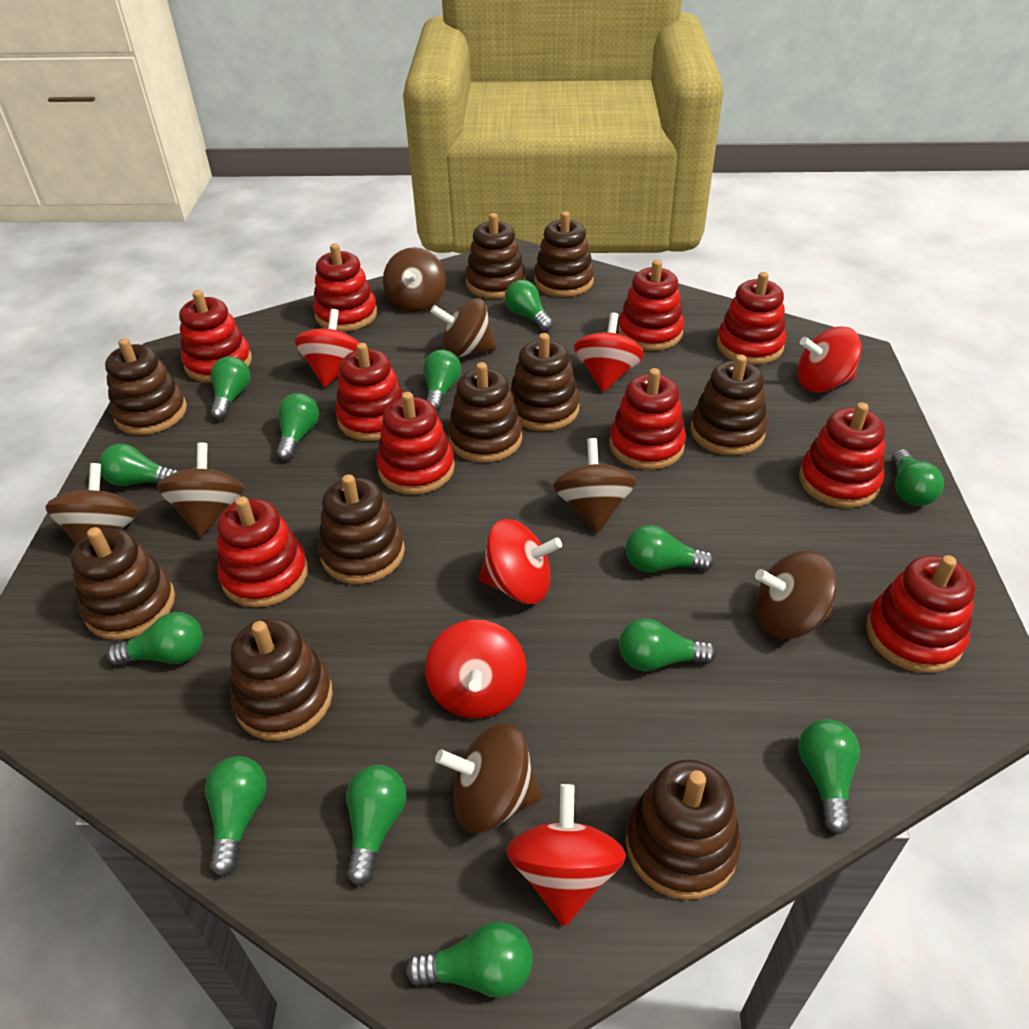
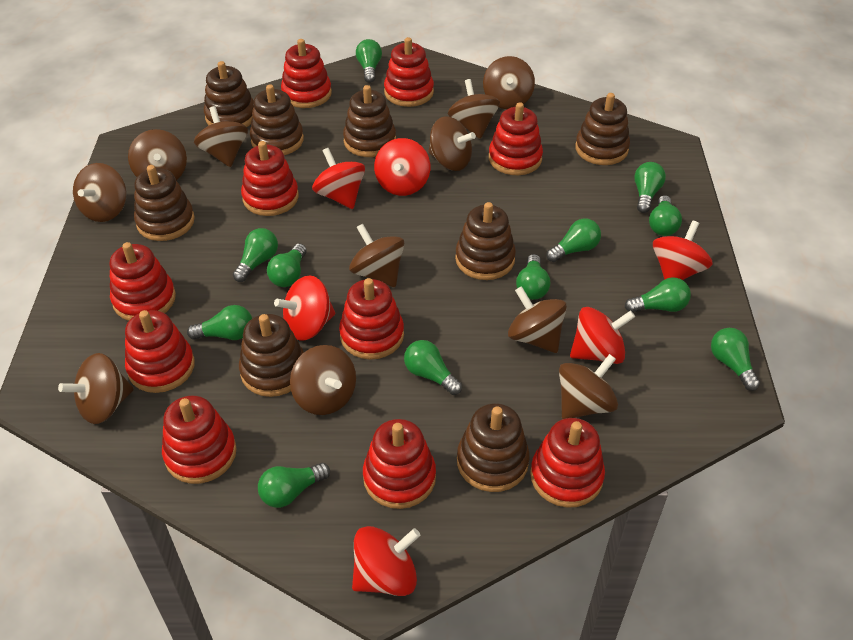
brown spinning top: 7 -> 11
brown stacking toy: 10 -> 8
green light bulb: 13 -> 12

